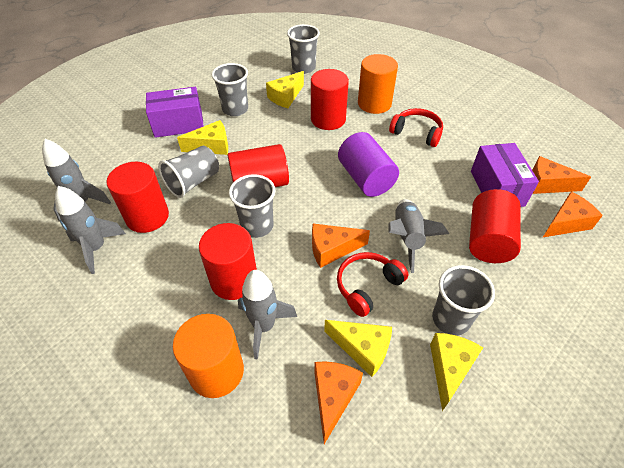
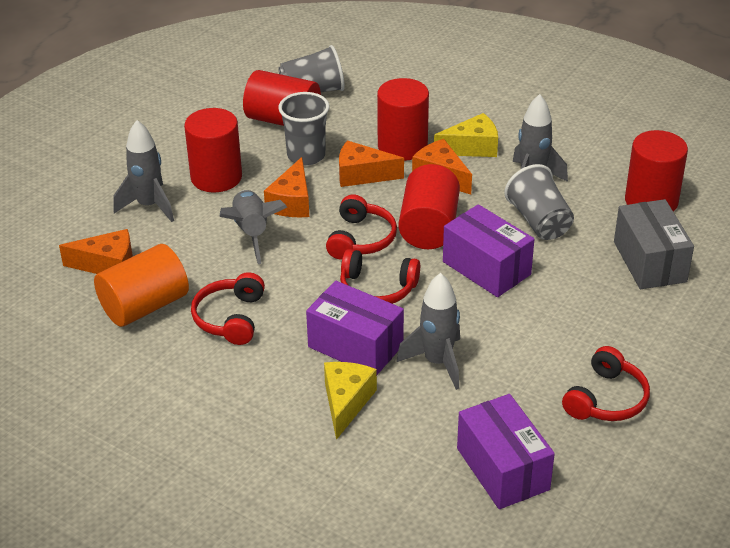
grey box: 0 -> 1
grey cup: 5 -> 3
orange cylinder: 2 -> 1
purple box: 2 -> 3
purple cylinder: 1 -> 0
red headphones: 2 -> 4
yellow cheese: 4 -> 2

